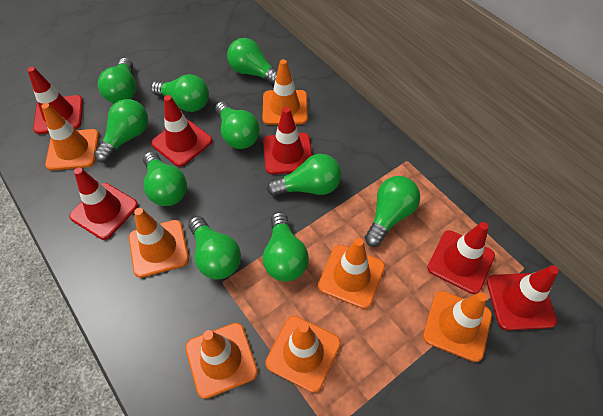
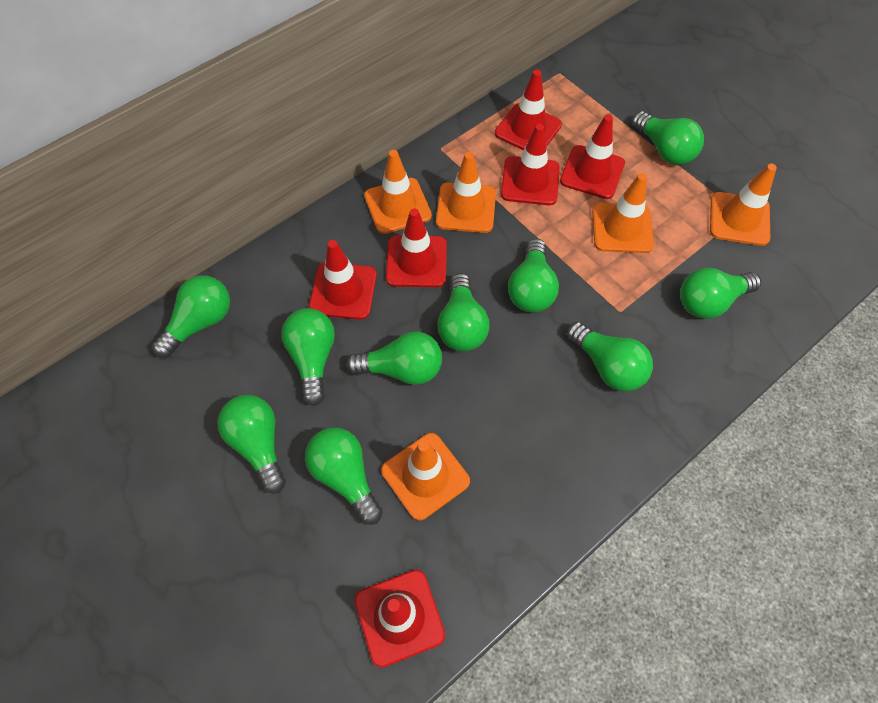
orange traffic cone: 7 -> 5

